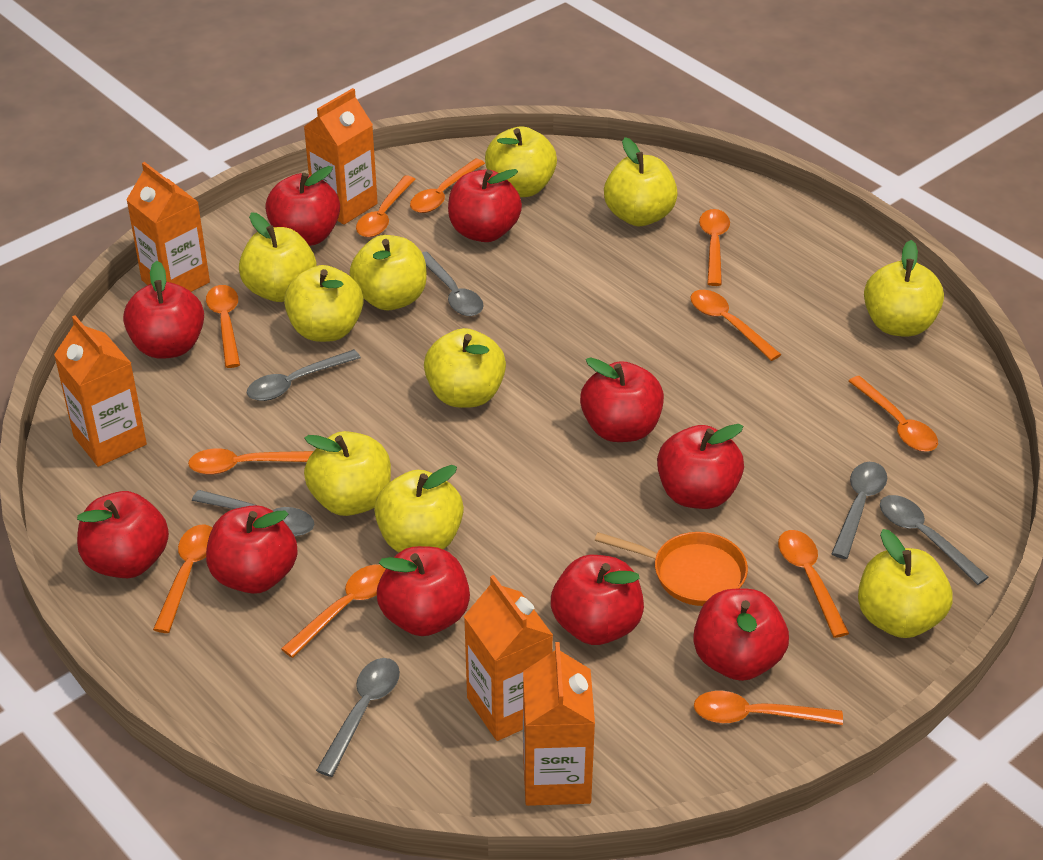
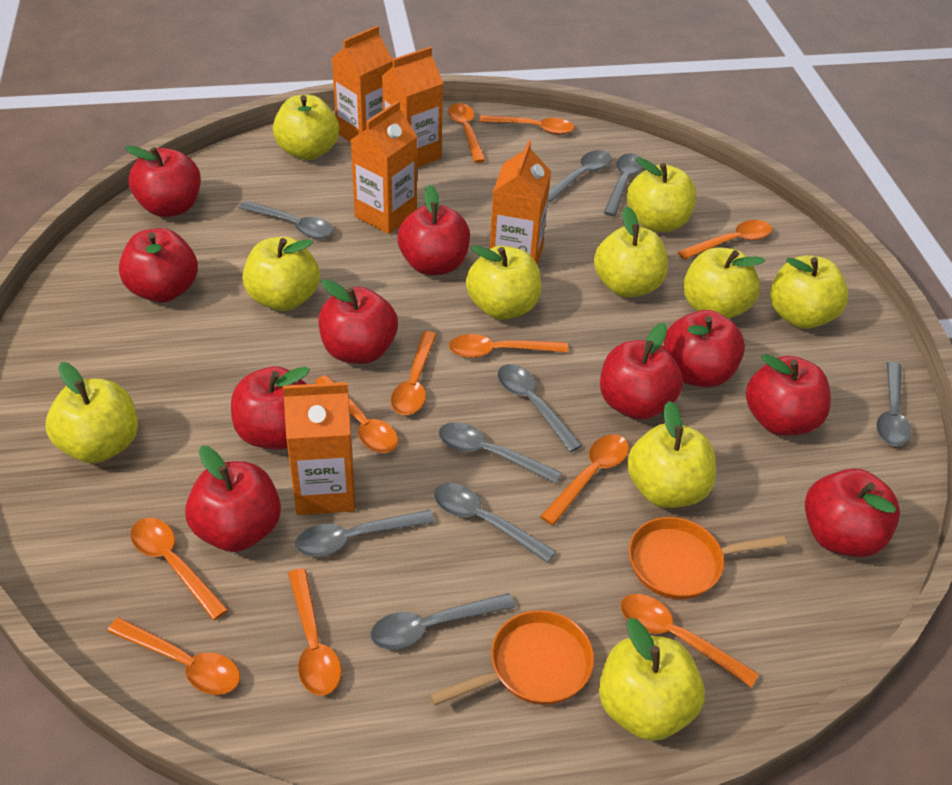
grey spoon: 6 -> 9
orange pan: 1 -> 2

